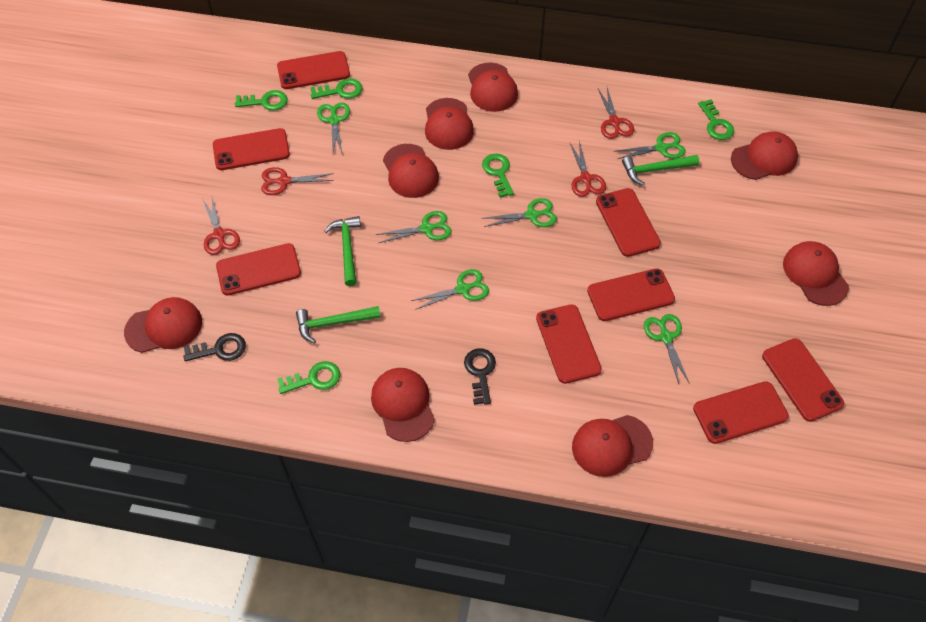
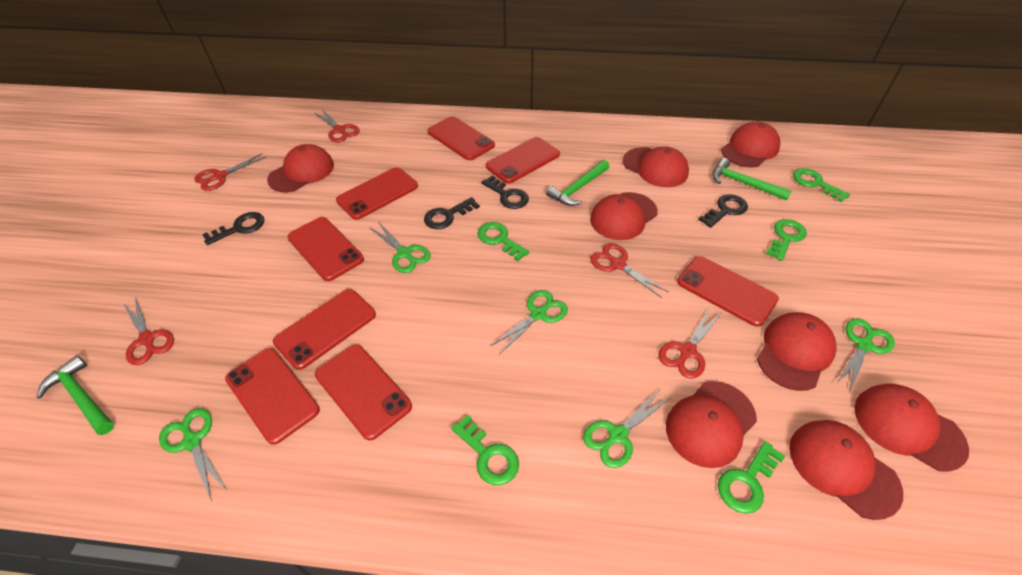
black key: 2 -> 4
green scissors: 6 -> 5
red scissors: 4 -> 5

